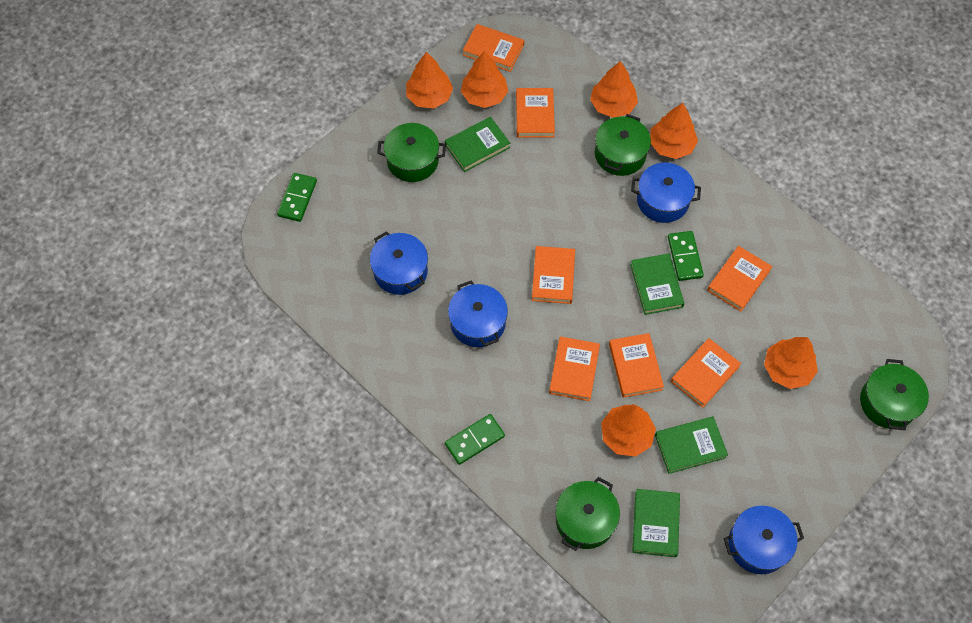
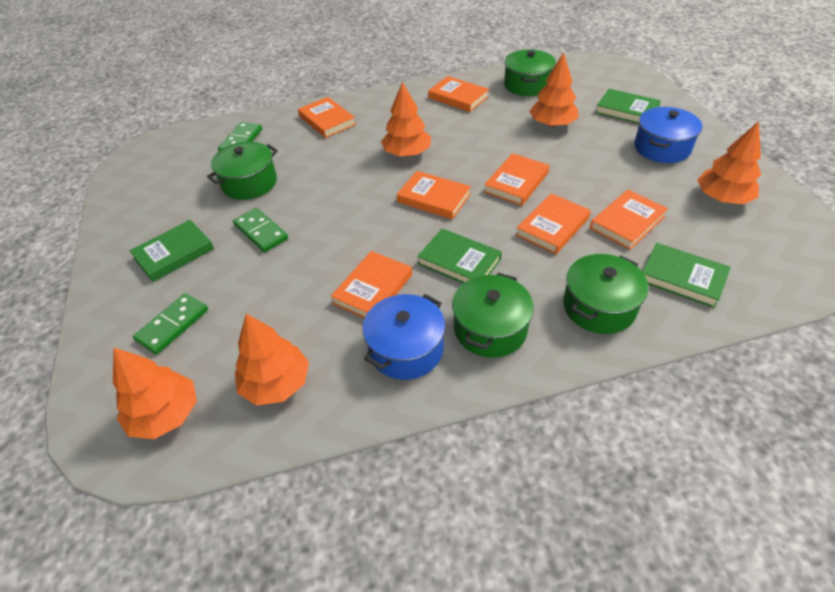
blue pot: 4 -> 2
orange tree: 6 -> 5

